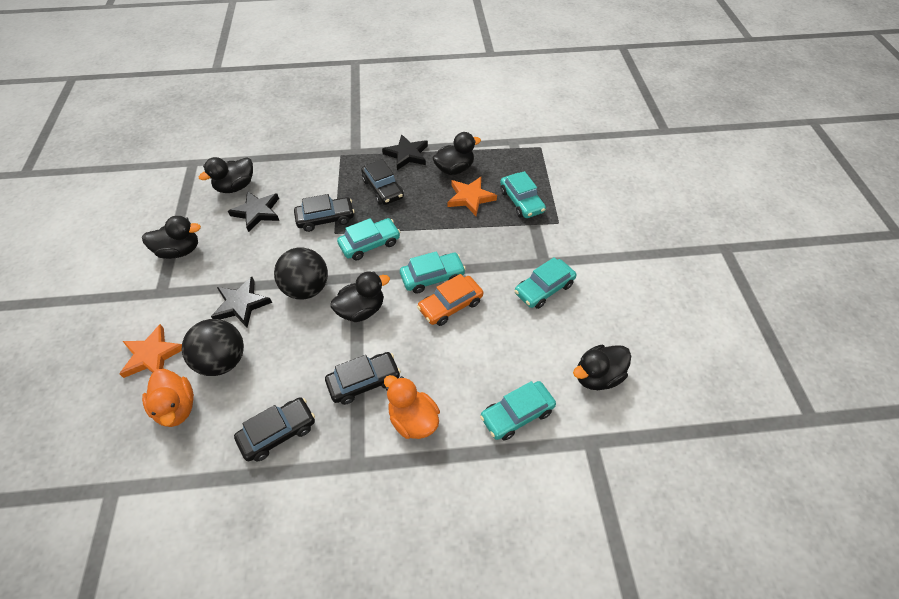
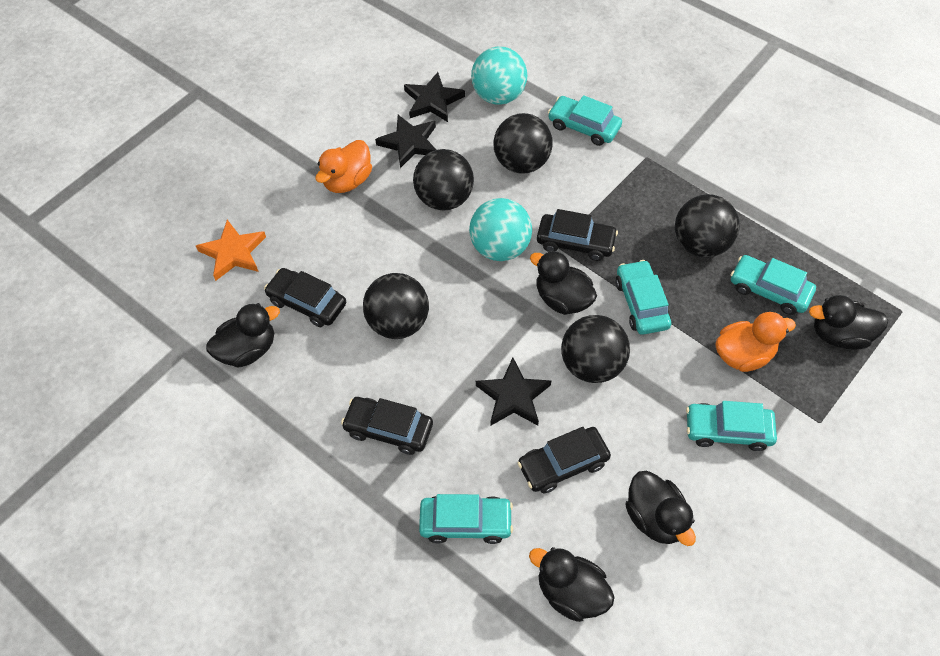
black ball: 2 -> 5
orange car: 1 -> 0
orange star: 2 -> 1
turquoise ball: 0 -> 2

